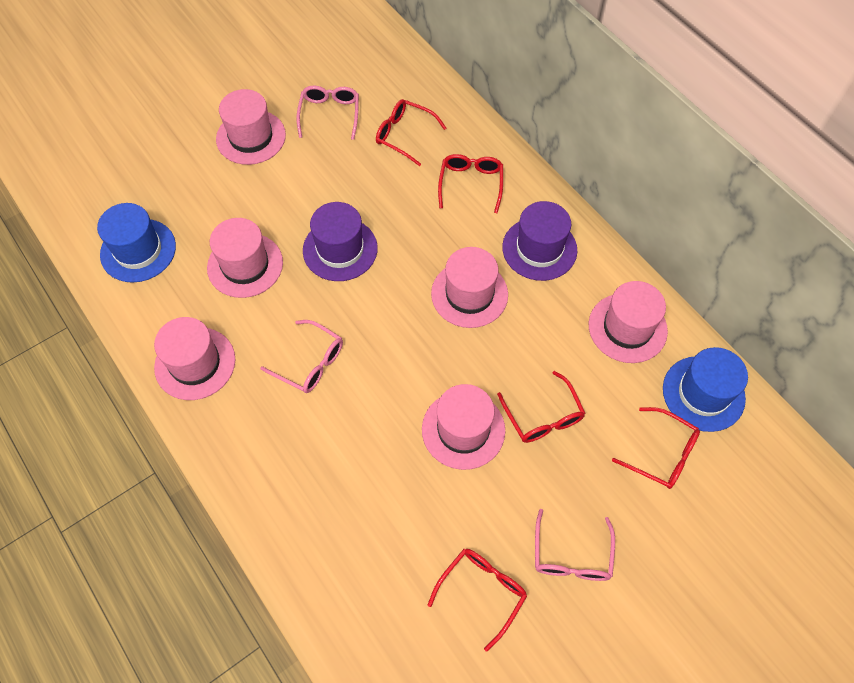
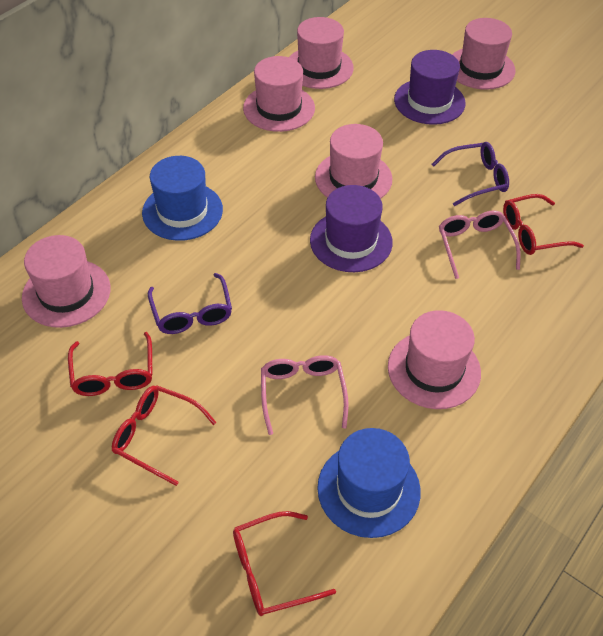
pink glasses: 3 -> 2
purple glasses: 0 -> 2
red glasses: 5 -> 4

